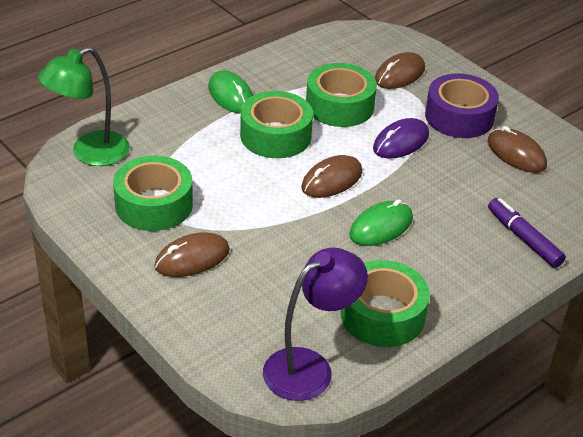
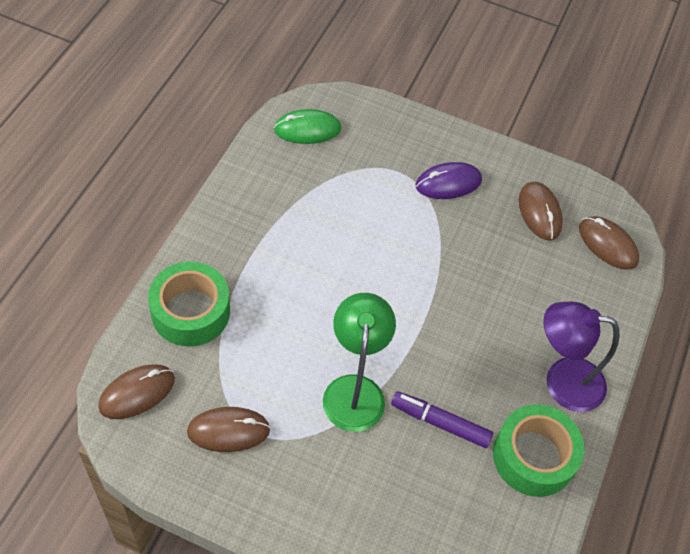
green mouse: 2 -> 1
green tape: 4 -> 2
purple tape: 1 -> 0

